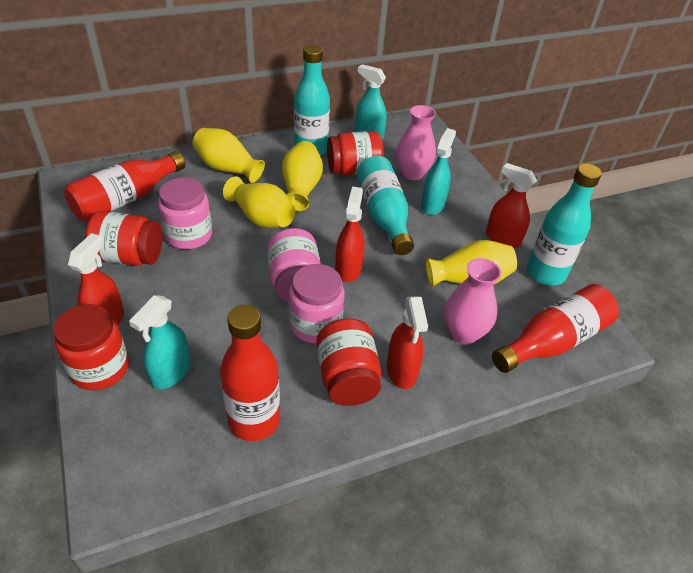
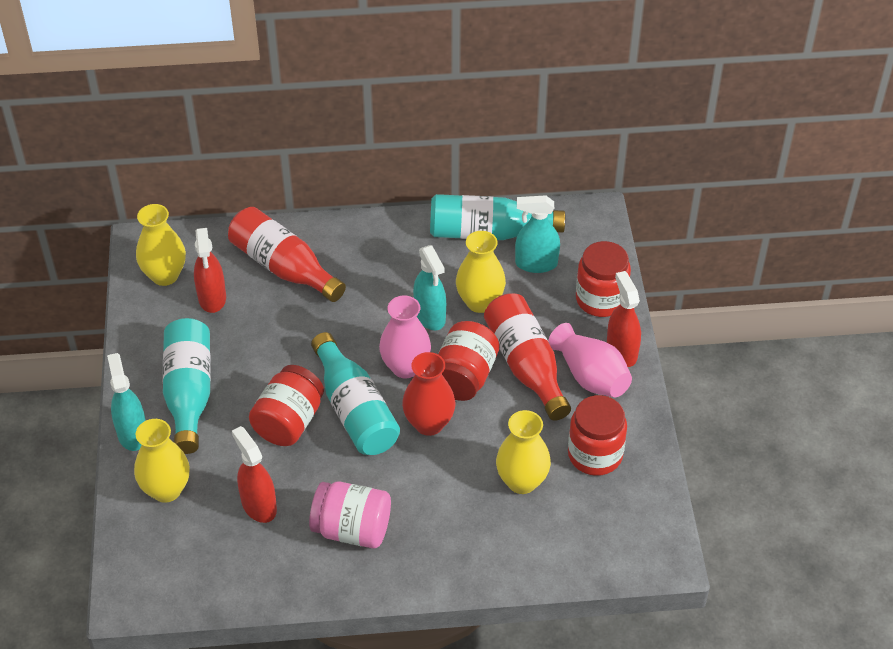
pink jar: 3 -> 1
red bottle: 3 -> 2
red spray bottle: 4 -> 3
red vase: 0 -> 1

